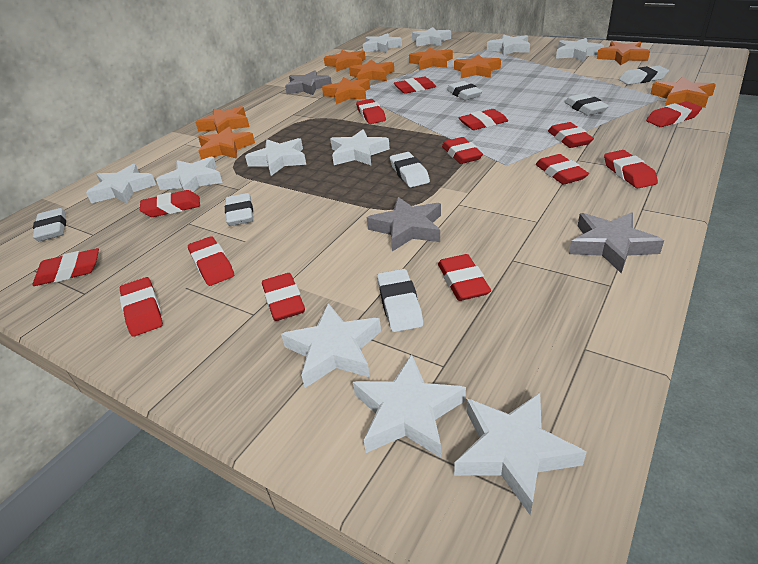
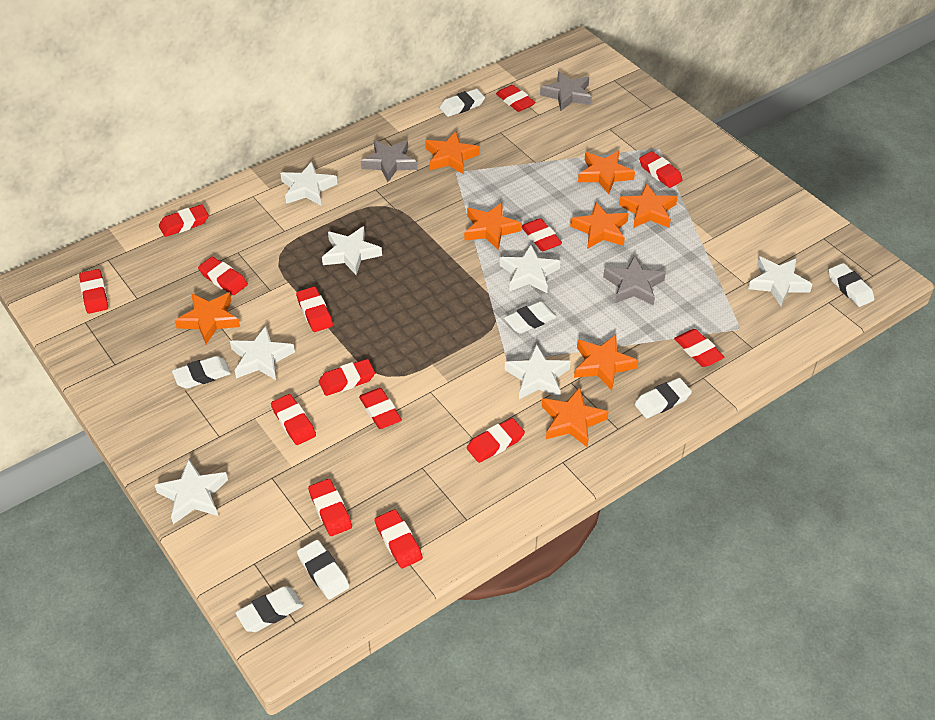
orange star: 9 -> 8
white star: 11 -> 7

